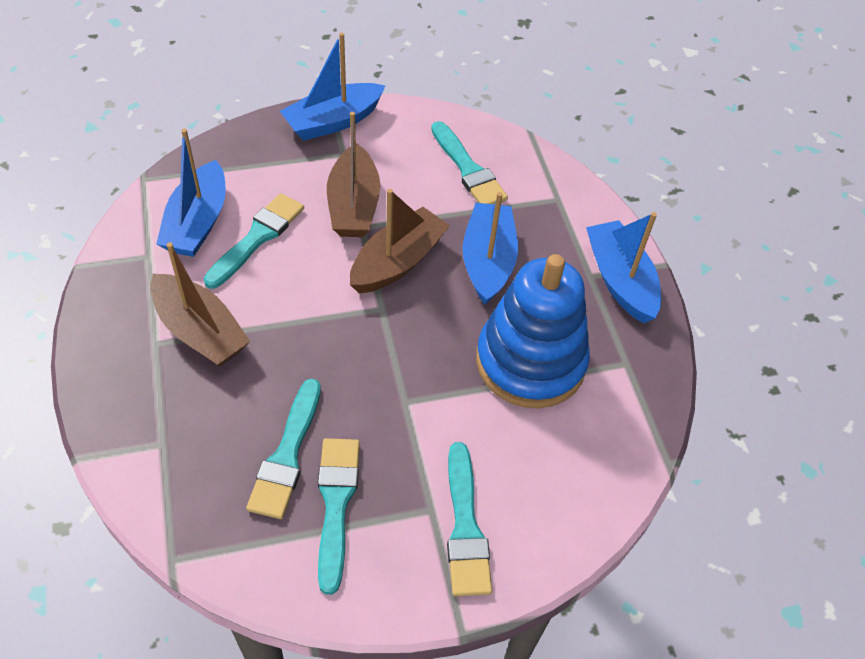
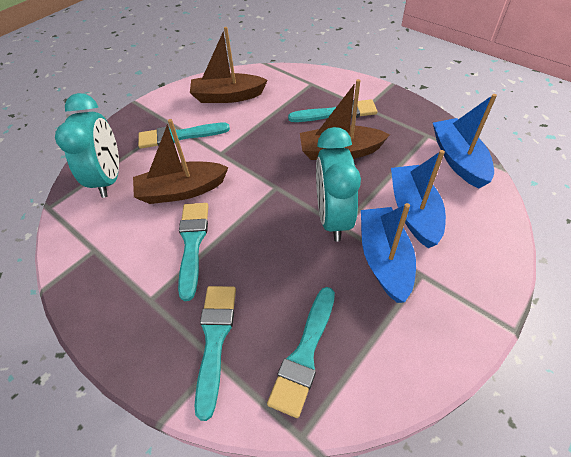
blue boat: 4 -> 3
blue stacking toy: 1 -> 0
turquoise clock: 0 -> 2

